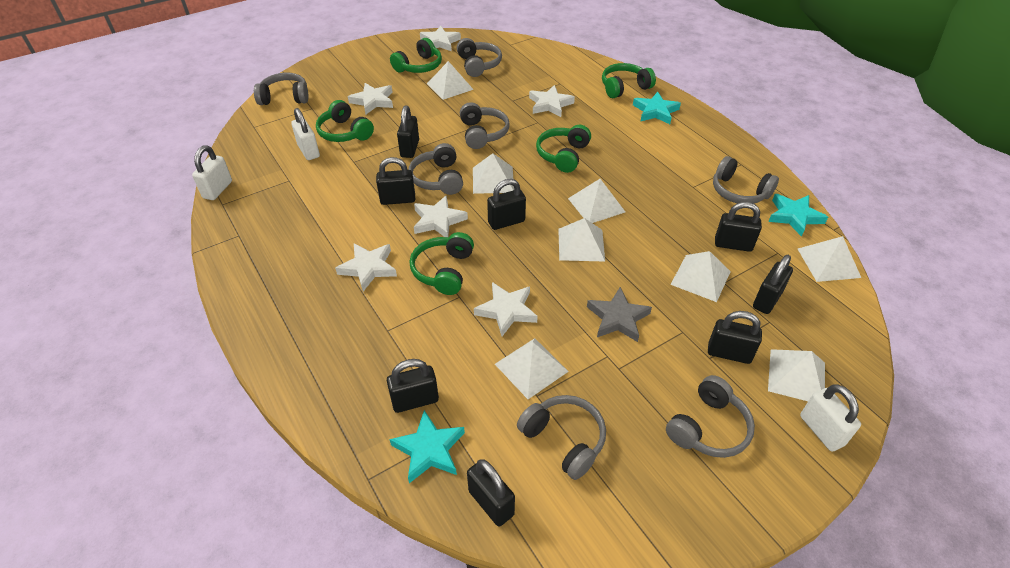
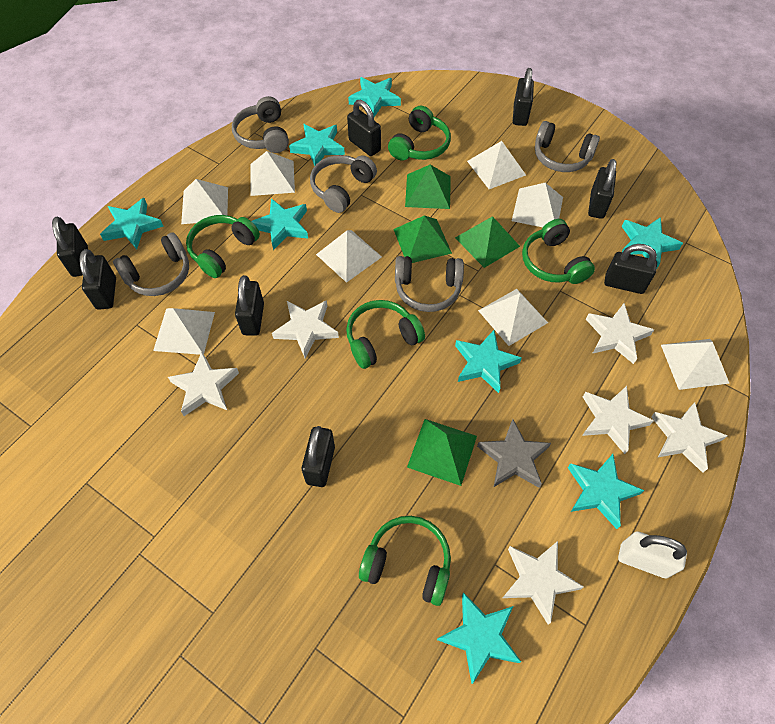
green pyramid: 0 -> 4
grey headphones: 7 -> 5
turquoise star: 3 -> 8
white padlock: 3 -> 1

